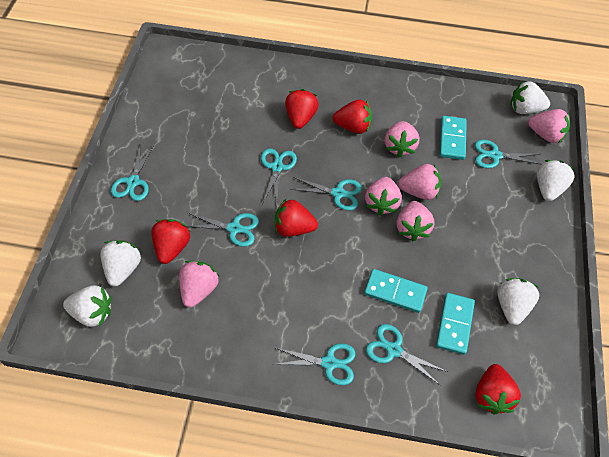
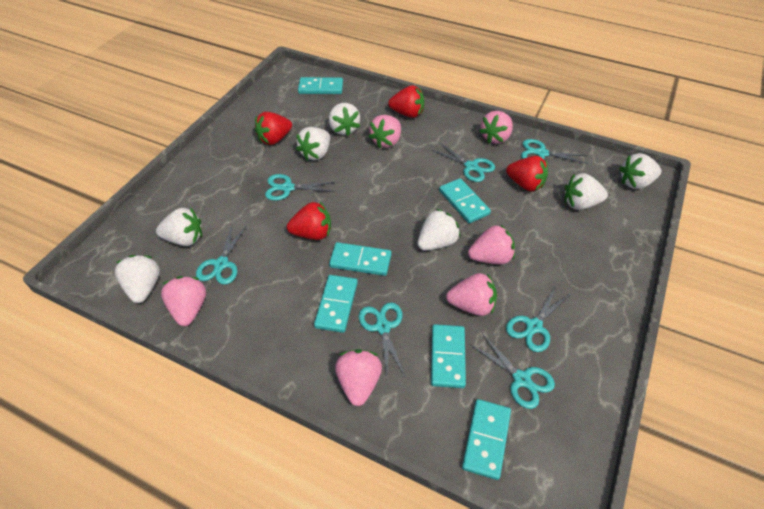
red strawberry: 5 -> 4
turquoise domino: 3 -> 6
white strawberry: 5 -> 7

